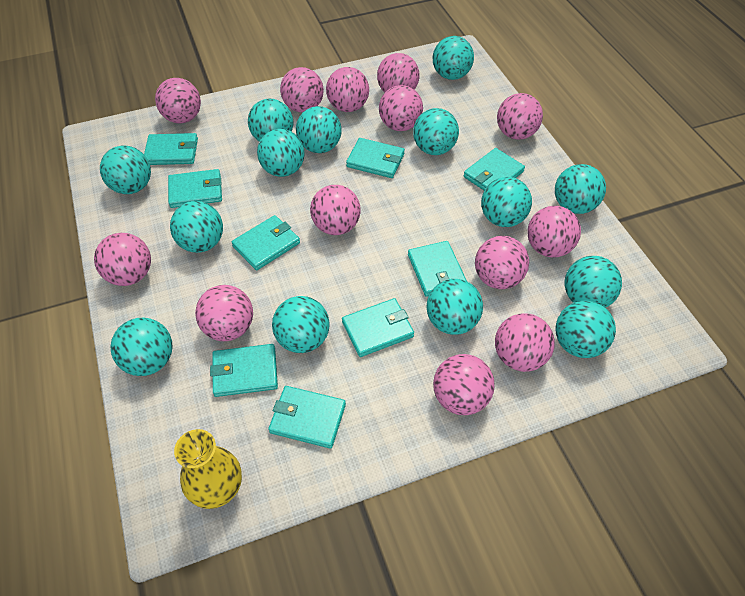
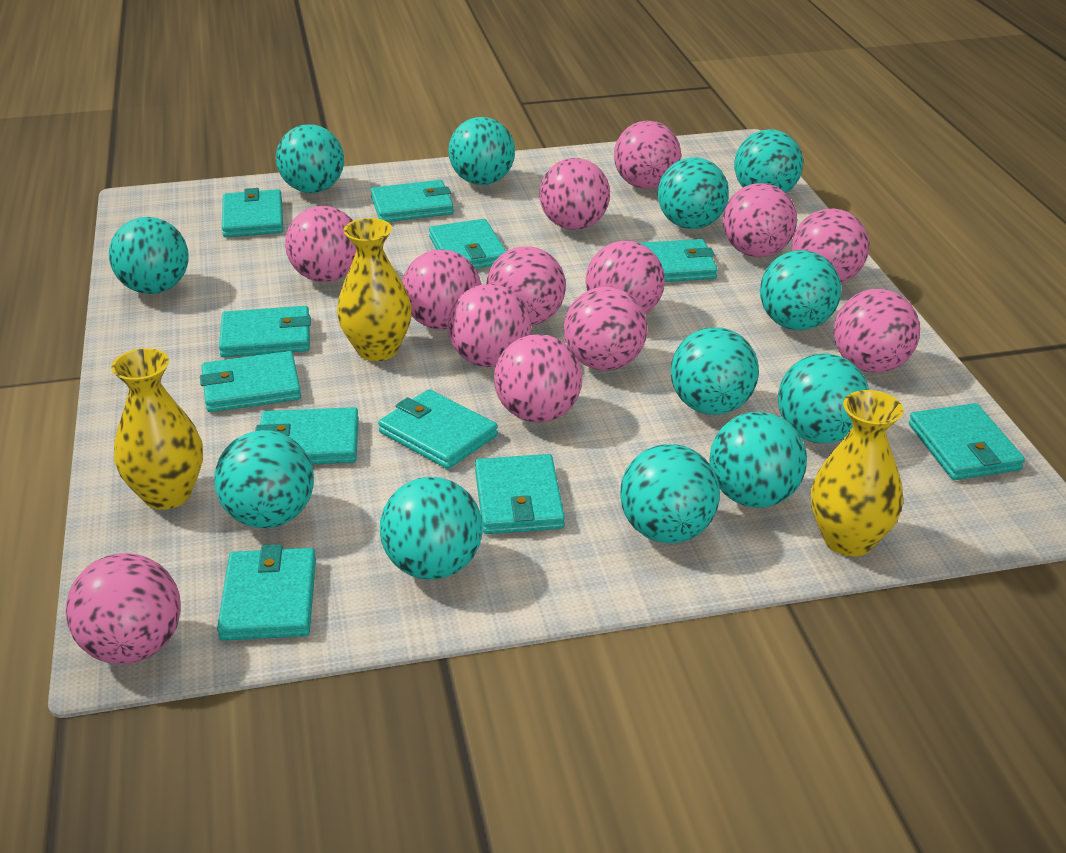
turquoise ball: 14 -> 12
turquoise wallet: 9 -> 11
yellow vase: 1 -> 3

